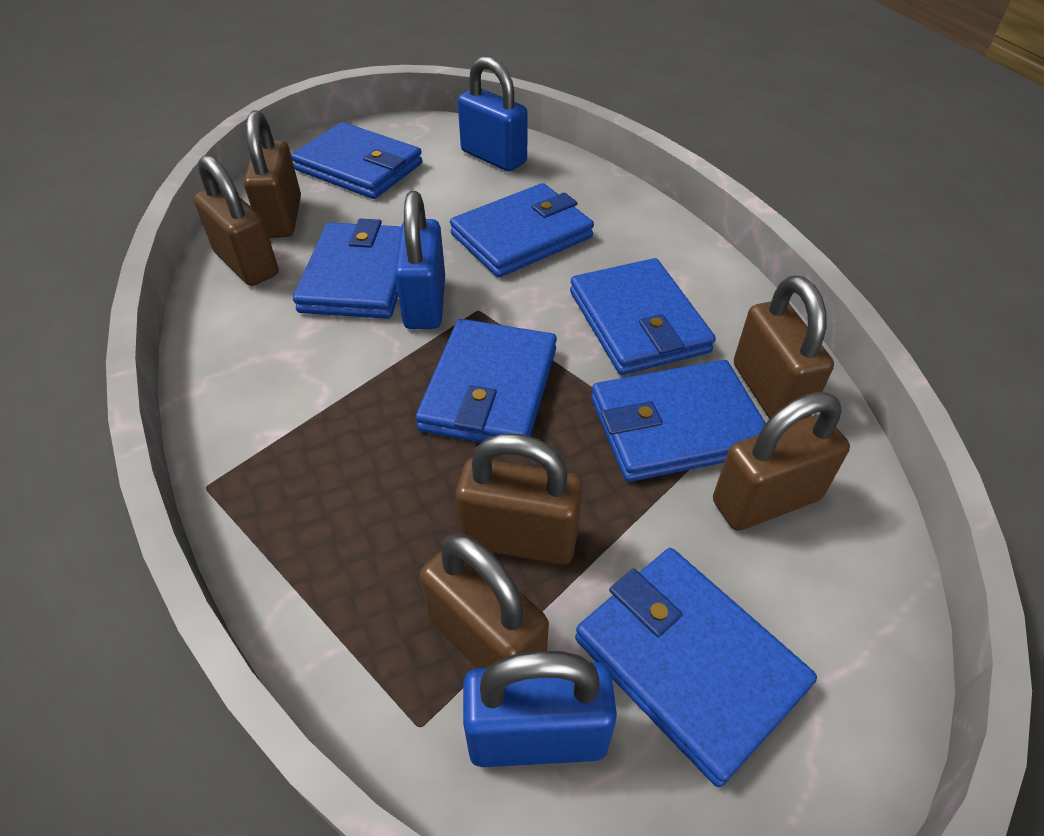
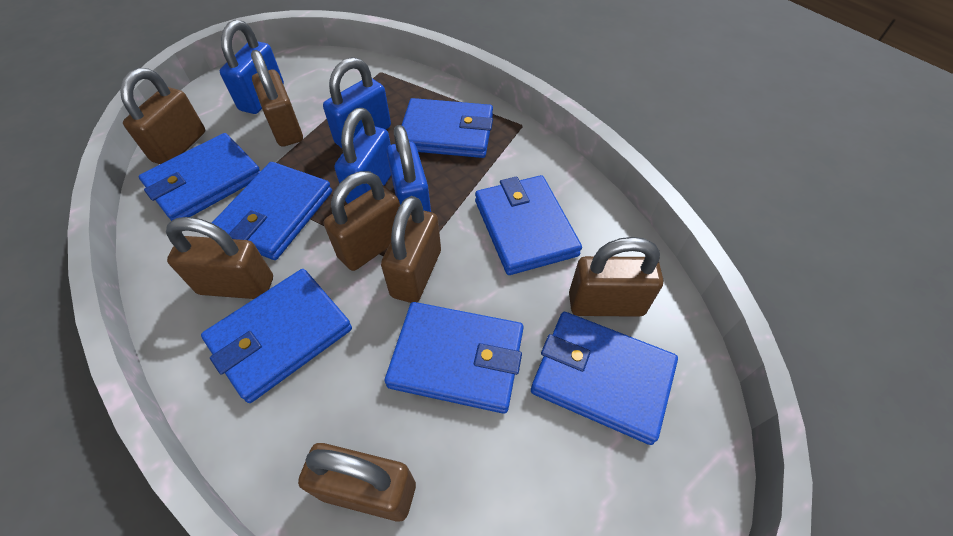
blue padlock: 3 -> 4
brown padlock: 6 -> 7

